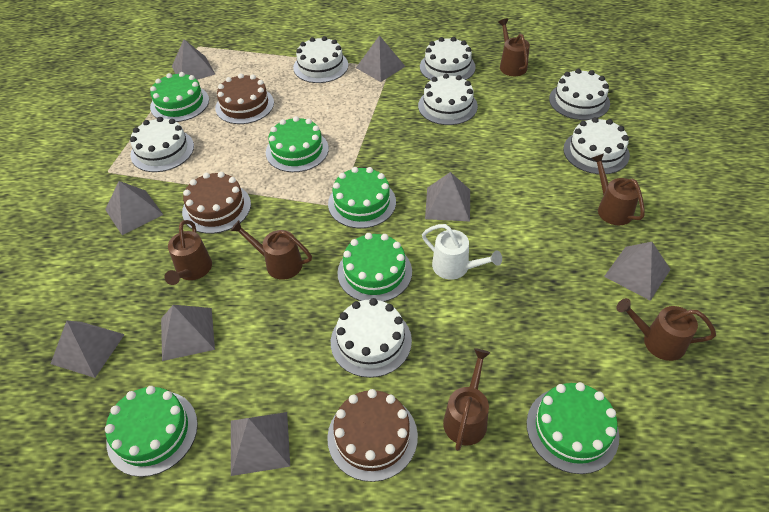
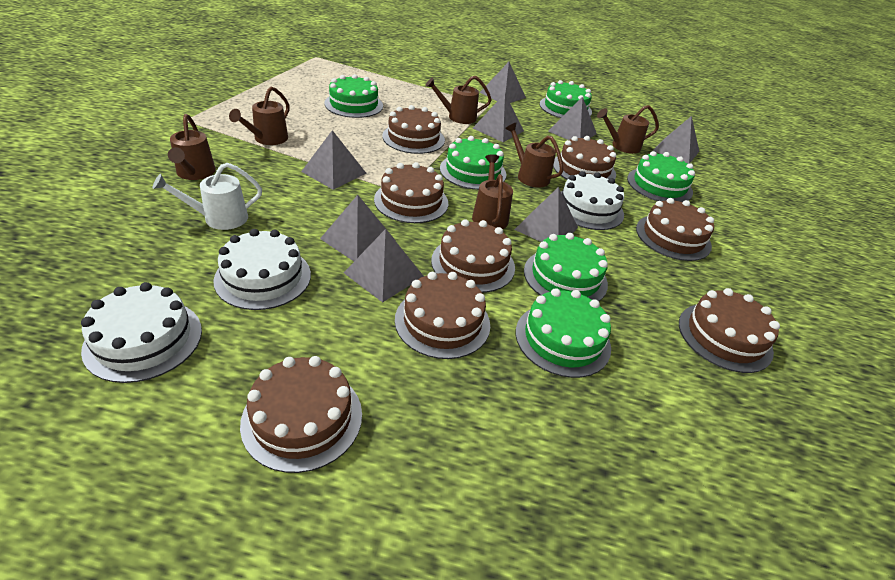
brown cake: 3 -> 8
white cake: 7 -> 3

